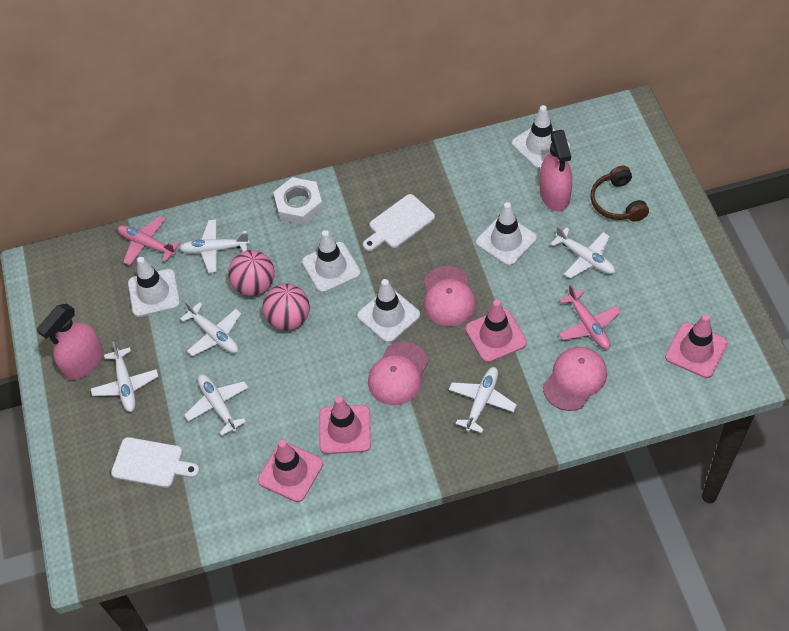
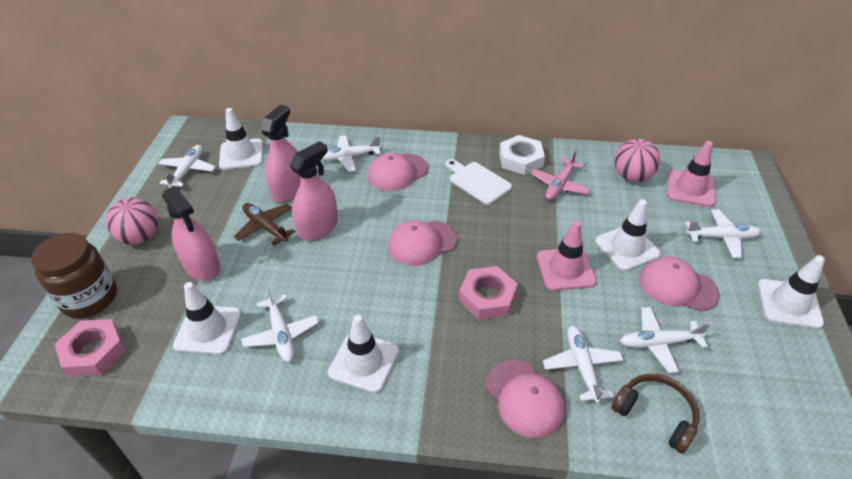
brown jar: 0 -> 1
brown plane: 0 -> 1
pink cap: 3 -> 4
pink nut: 0 -> 2
pink plane: 2 -> 1
pink spray bottle: 2 -> 3
pink traffic cone: 4 -> 2
white cutting board: 2 -> 1

